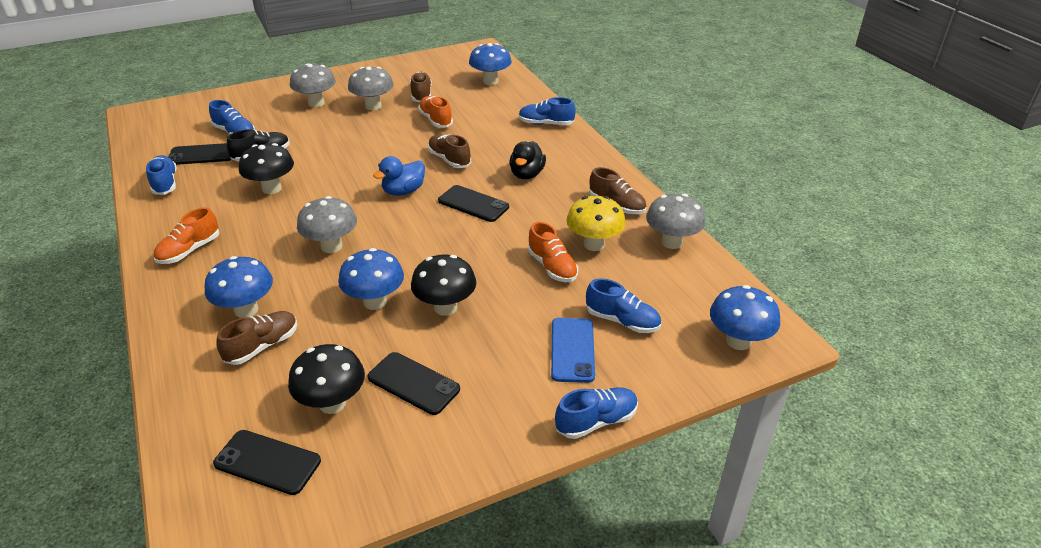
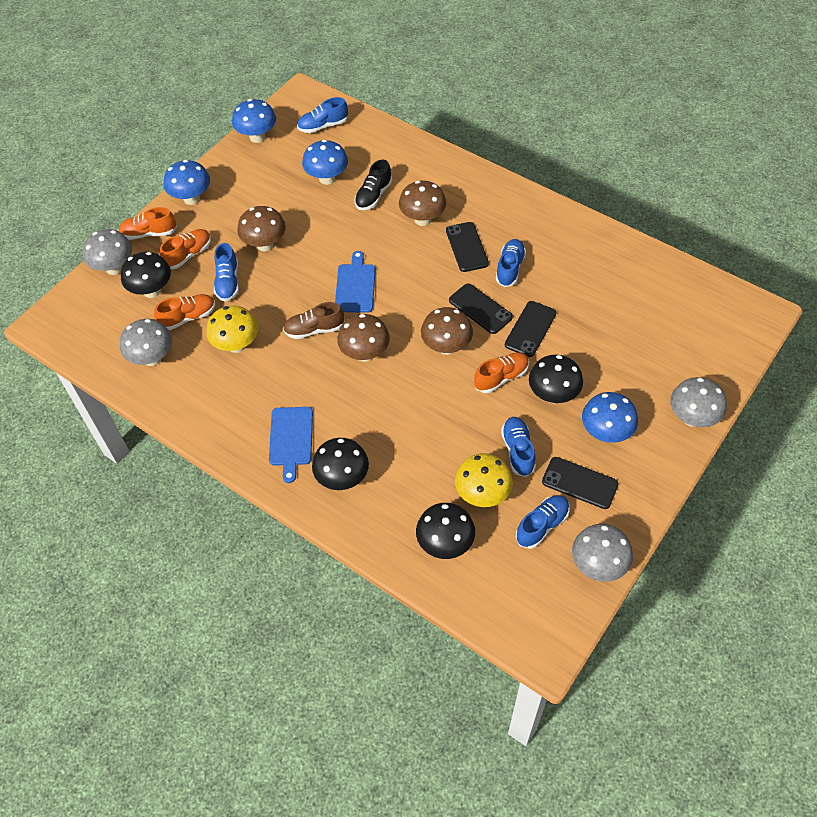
black duck: 1 -> 0
black mushroom: 3 -> 4
blue cutting board: 0 -> 2
blue duck: 1 -> 0
blue phone: 1 -> 0
brown mushroom: 0 -> 4
brown shoe: 4 -> 1
orange shoe: 3 -> 4
yellow mushroom: 1 -> 2

